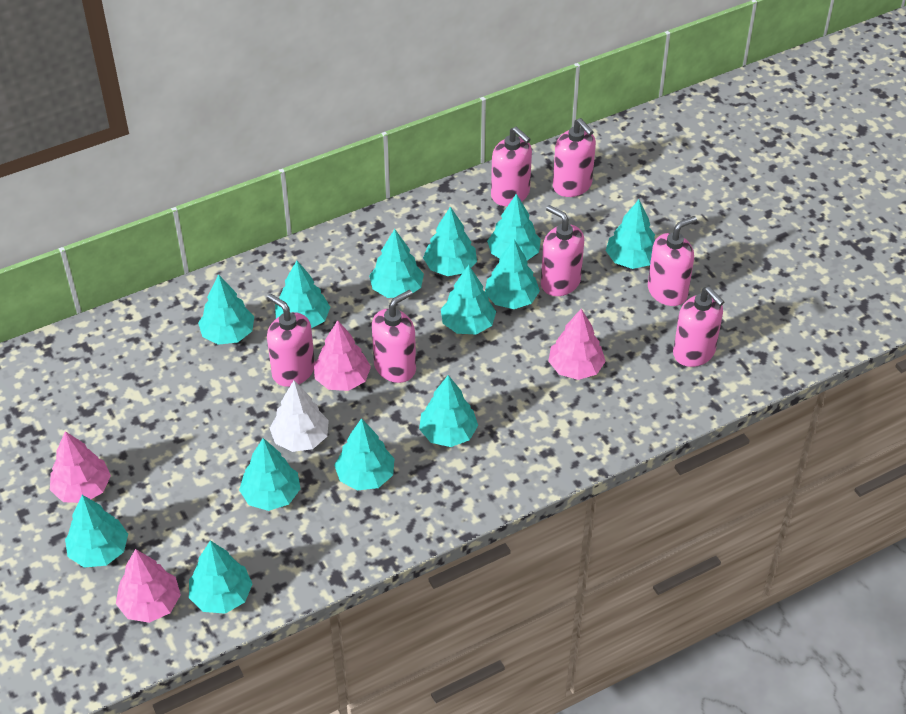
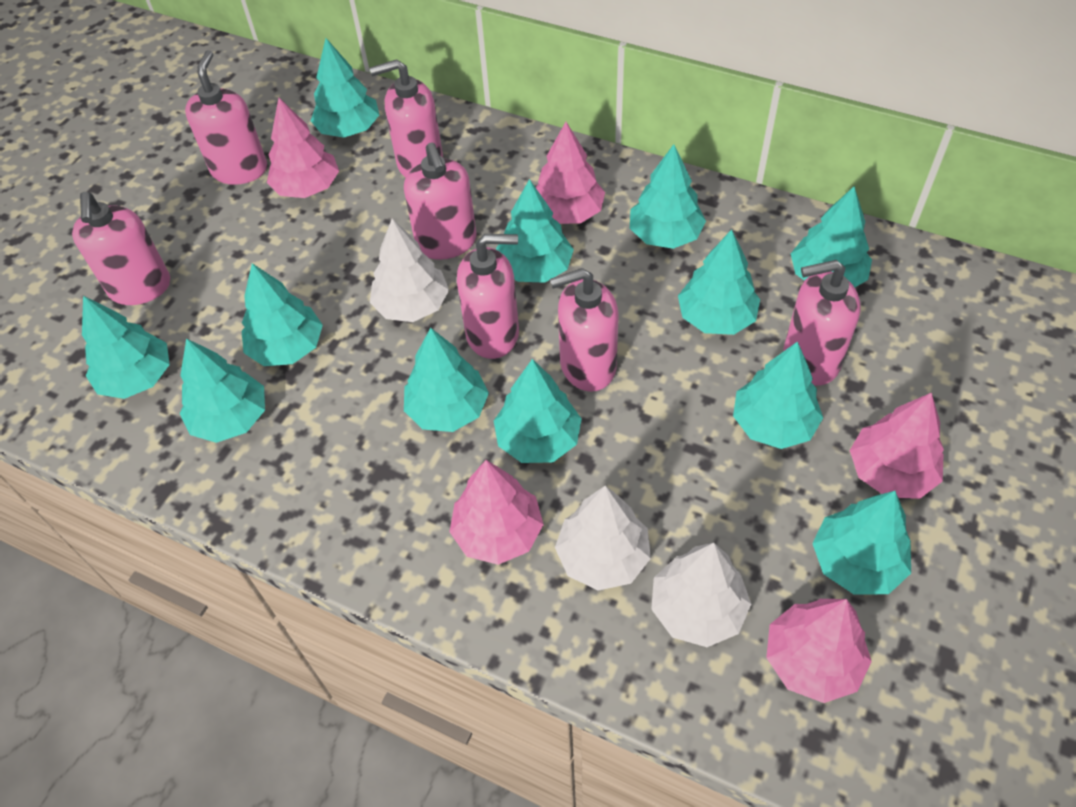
pink tree: 4 -> 5
turquoise tree: 13 -> 12
white tree: 1 -> 3

